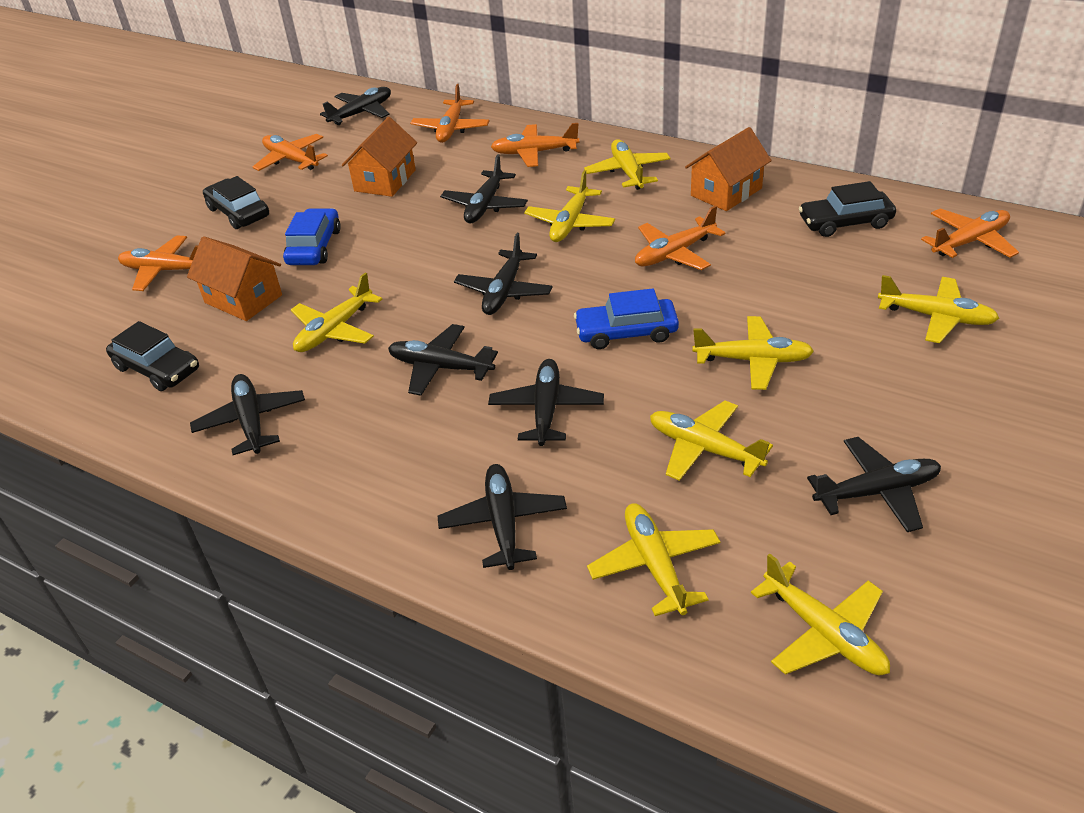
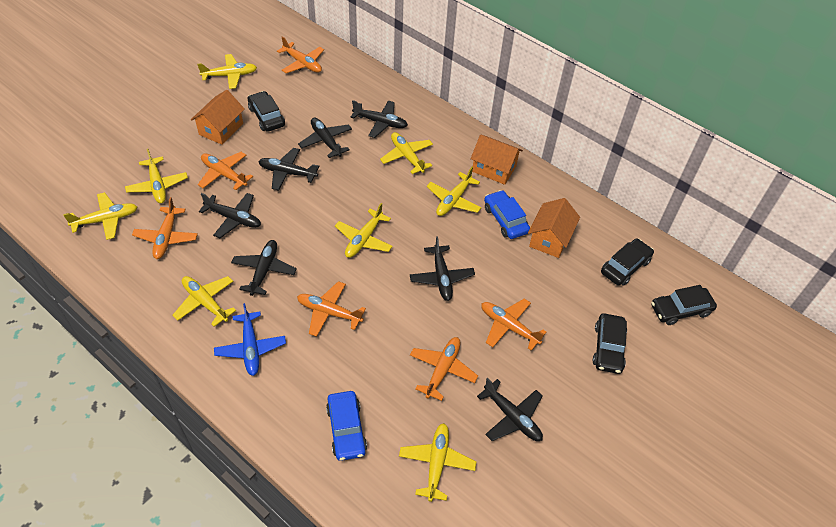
black car: 3 -> 4
black plane: 8 -> 7
blue plane: 0 -> 1

